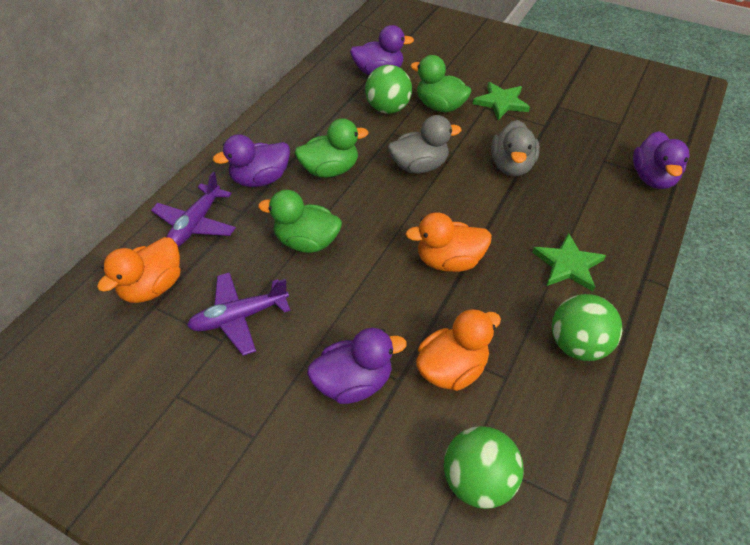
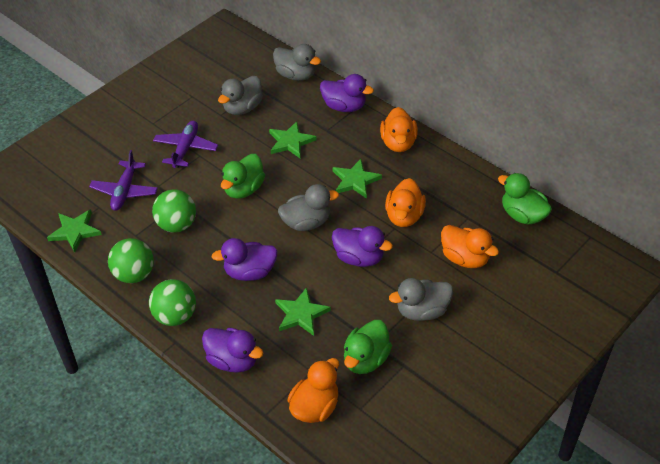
green star: 2 -> 4
grey duck: 2 -> 4
orange duck: 3 -> 4

